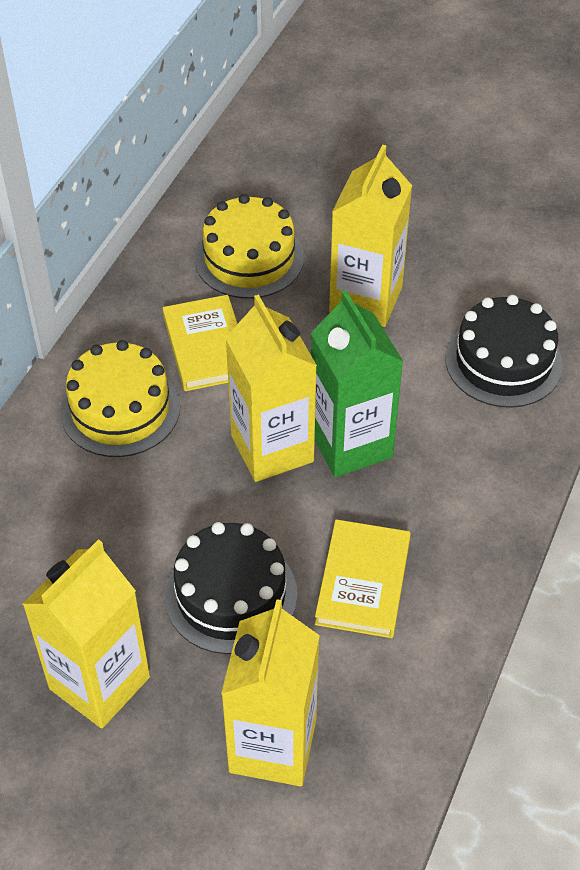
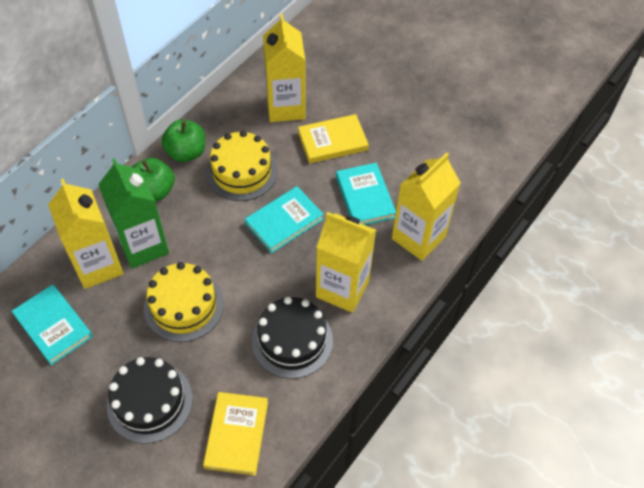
green apple: 0 -> 2
turquoise book: 0 -> 3

